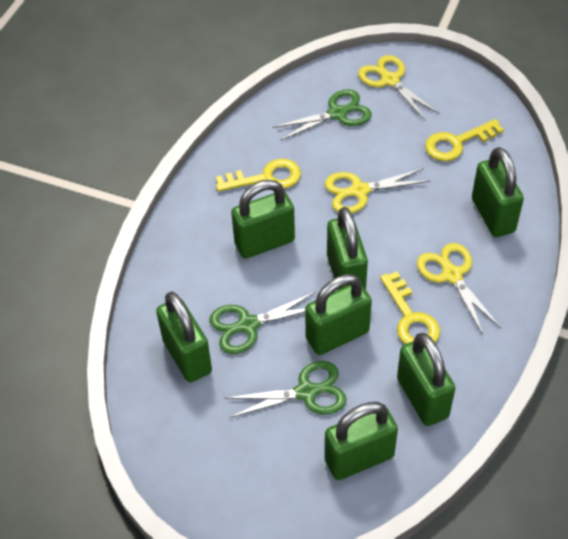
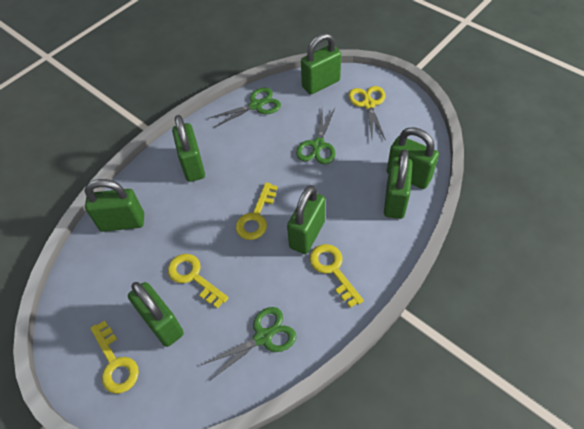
yellow key: 3 -> 4
yellow scissors: 3 -> 1

